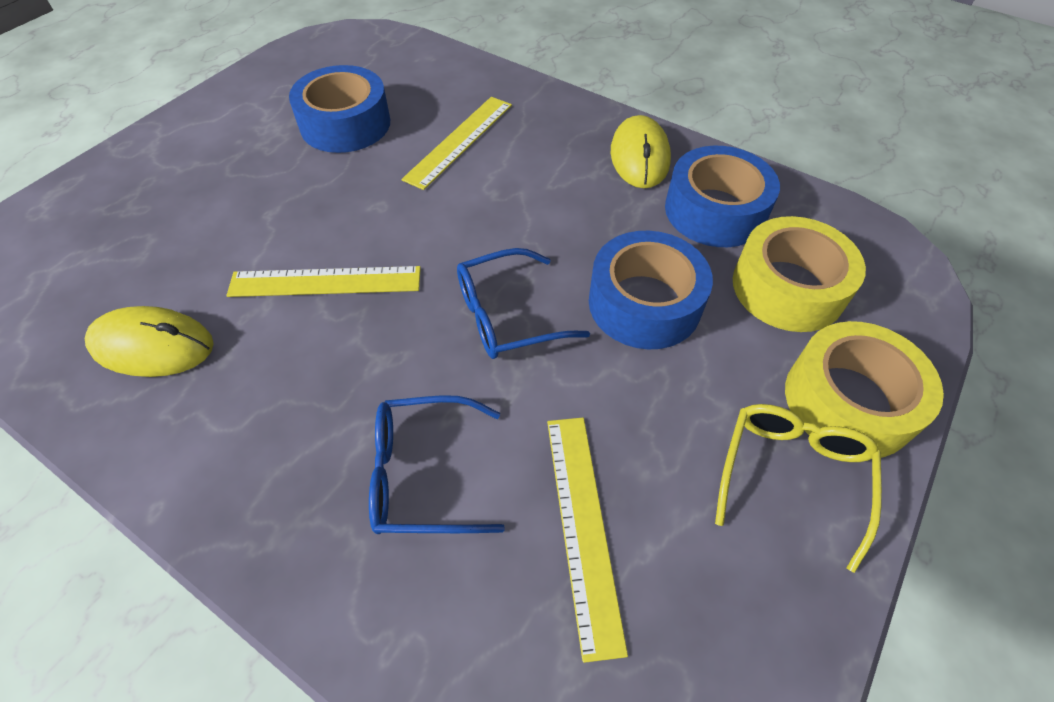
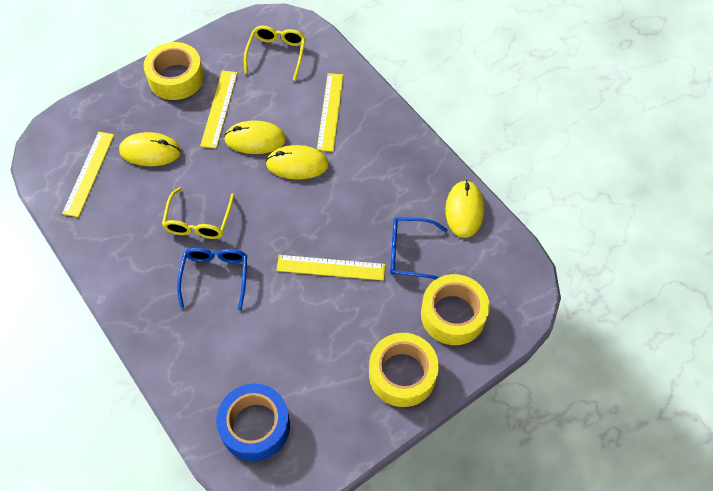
blue tape: 3 -> 1
yellow glasses: 1 -> 2
yellow mouse: 2 -> 4
yellow ruler: 3 -> 4
yellow tape: 2 -> 3

